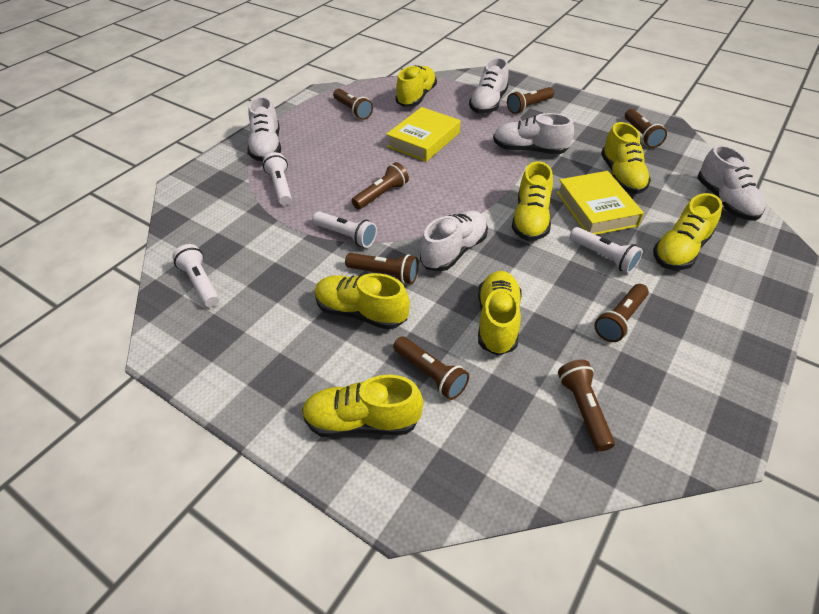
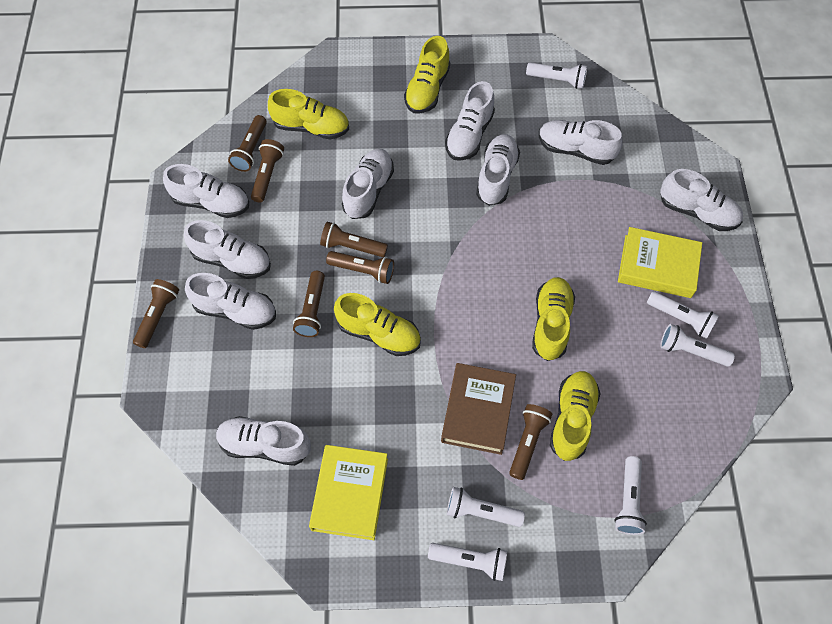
brown book: 0 -> 1
brown flashlight: 8 -> 7
white flashlight: 4 -> 6
white shoe: 5 -> 9
yellow shoe: 7 -> 5

